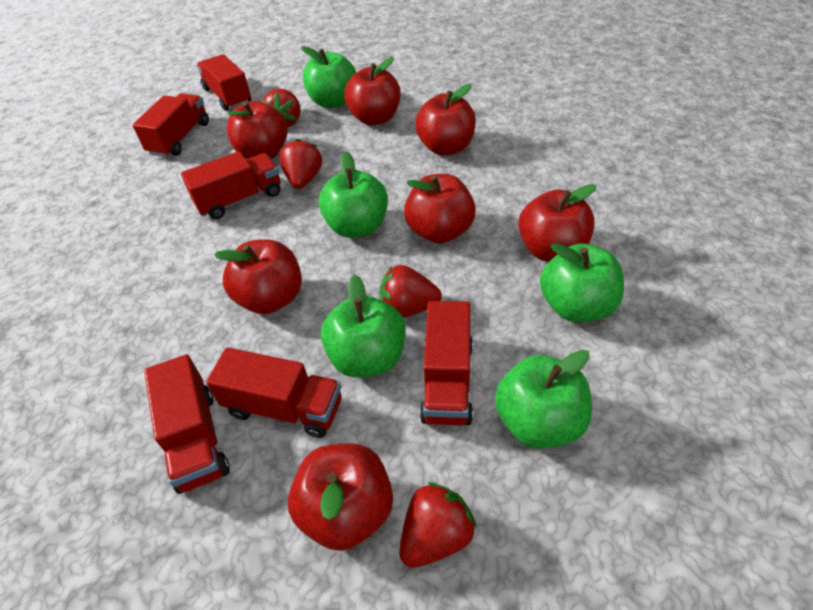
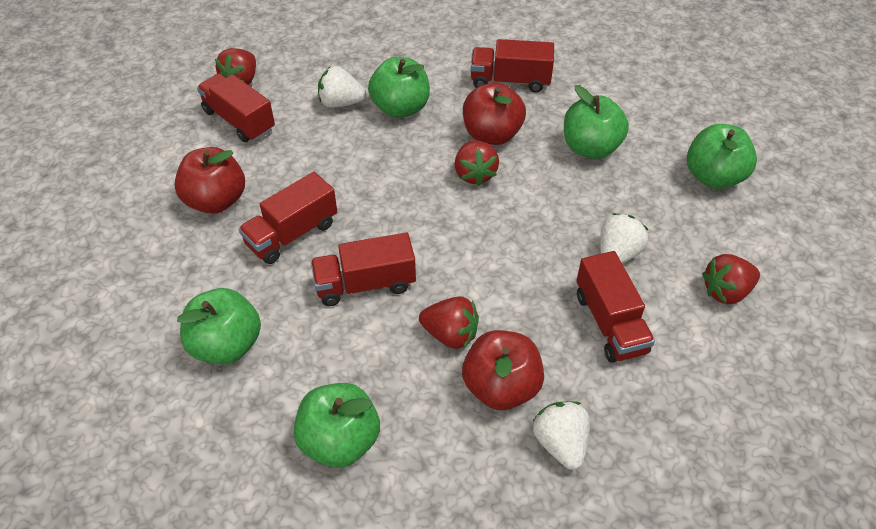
red apple: 7 -> 3
red truck: 6 -> 5
white strawberry: 0 -> 3

